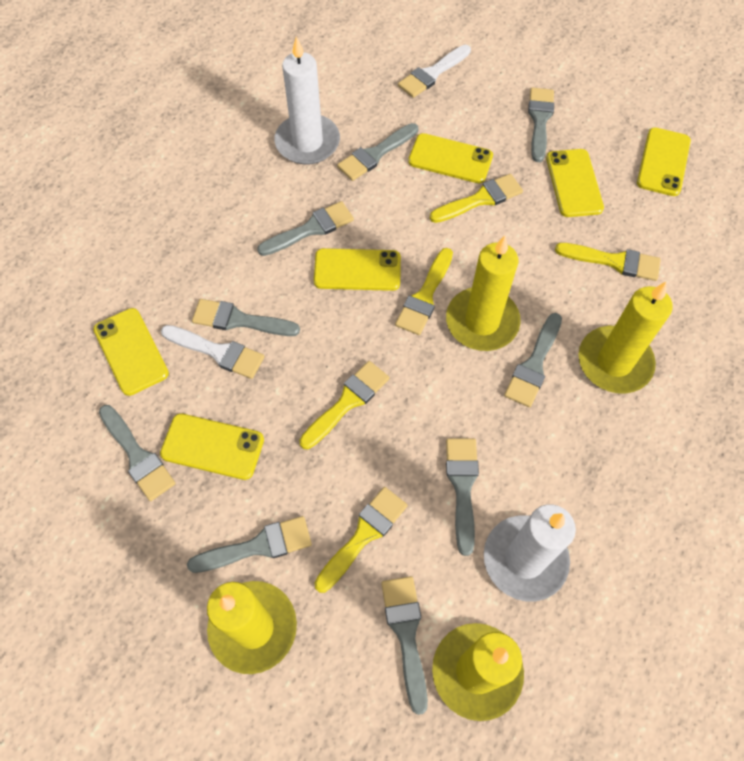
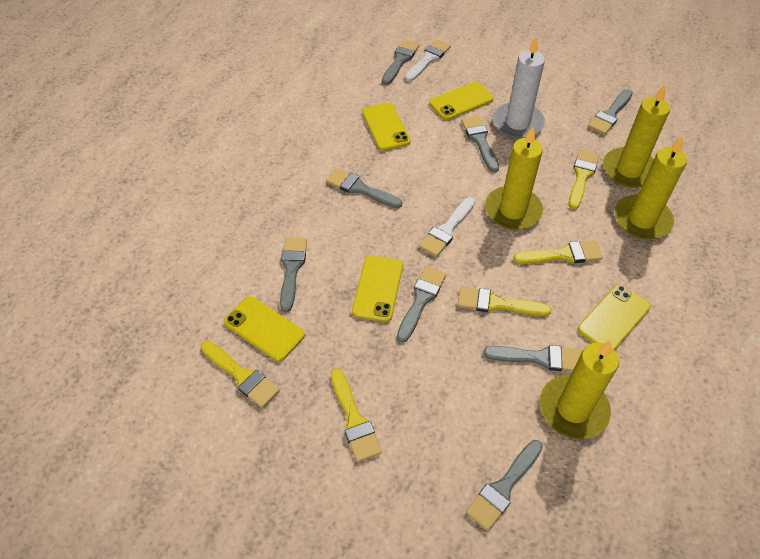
grey brush: 9 -> 8
white candle: 2 -> 1
yellow phone: 6 -> 5

